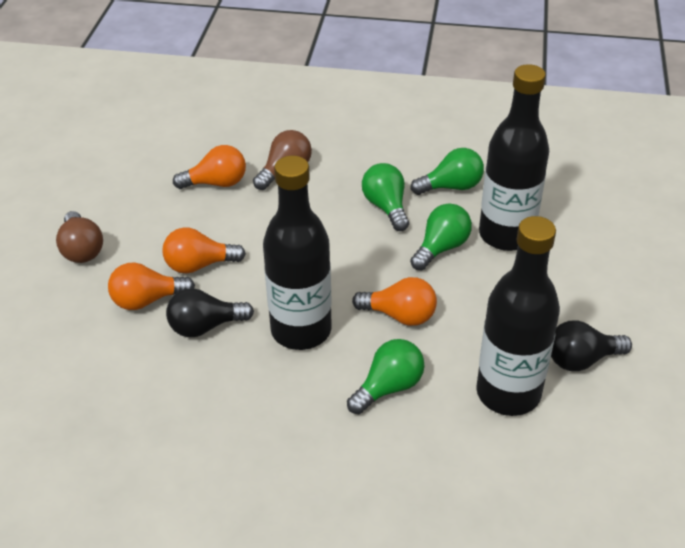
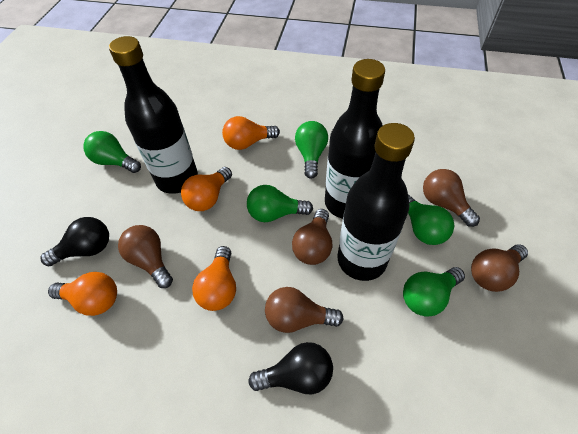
brown light bulb: 2 -> 5
green light bulb: 4 -> 5

